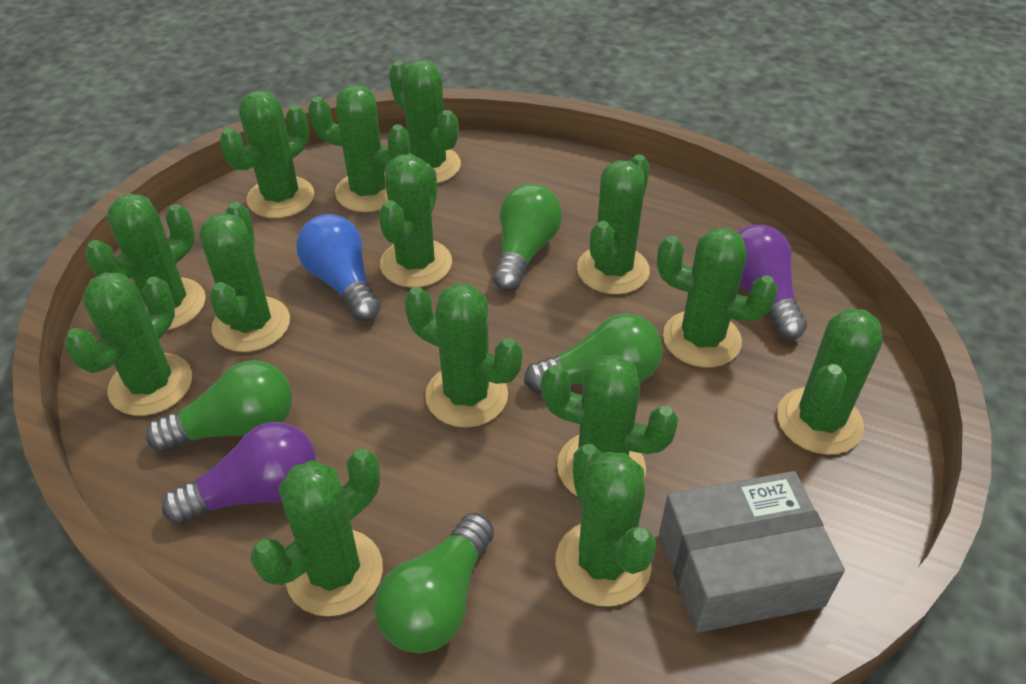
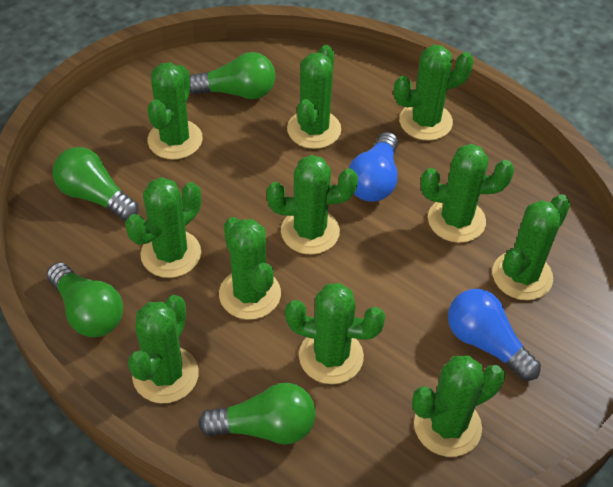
blue light bulb: 1 -> 2
green cactus: 14 -> 11
grey box: 1 -> 0
purple light bulb: 2 -> 0

